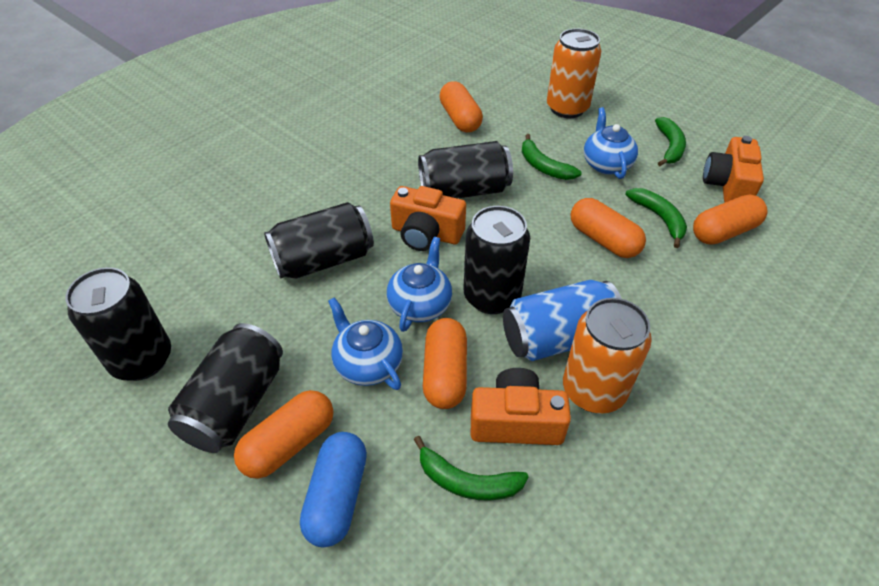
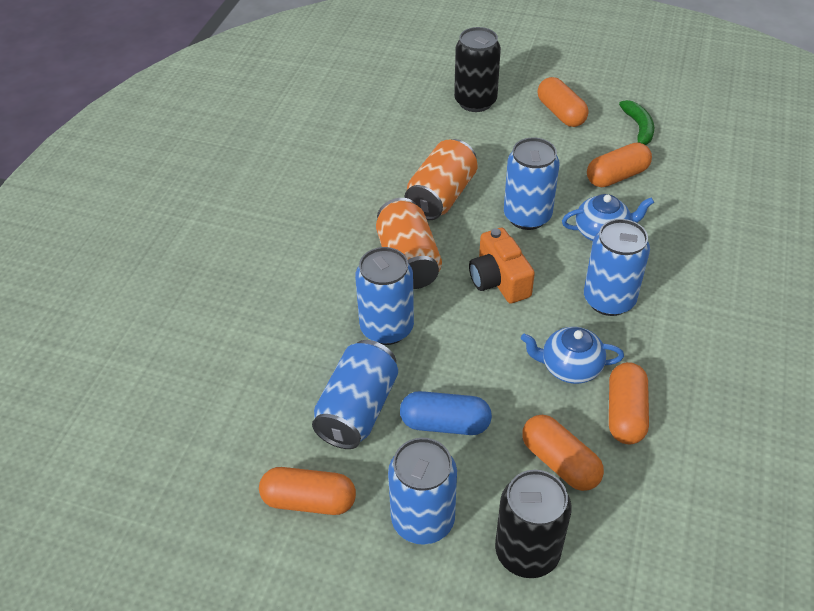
black can: 5 -> 2
blue can: 1 -> 5
blue teapot: 3 -> 2
green banana: 4 -> 1
orange camera: 3 -> 1

